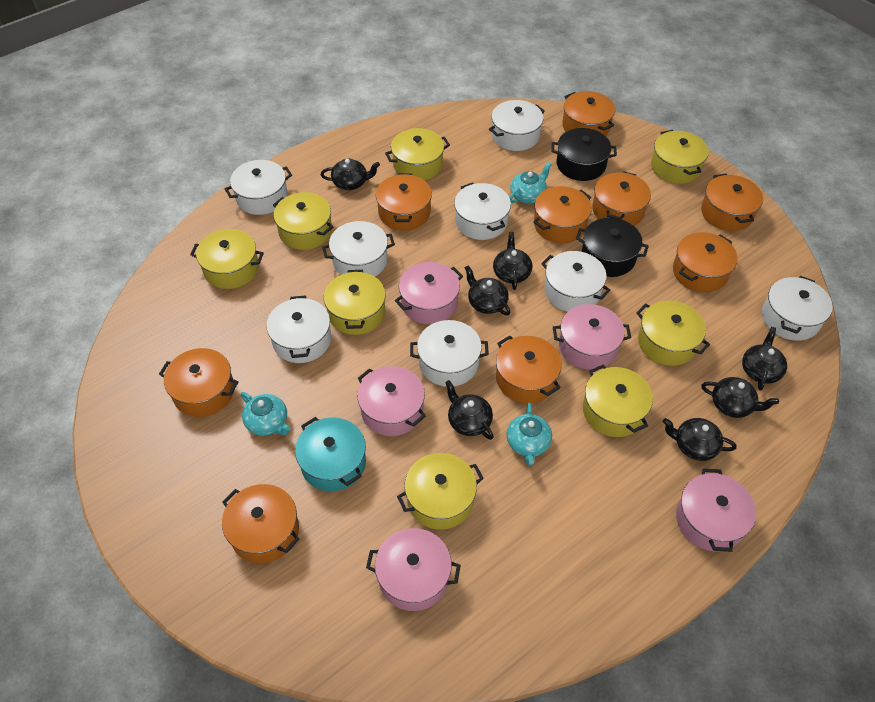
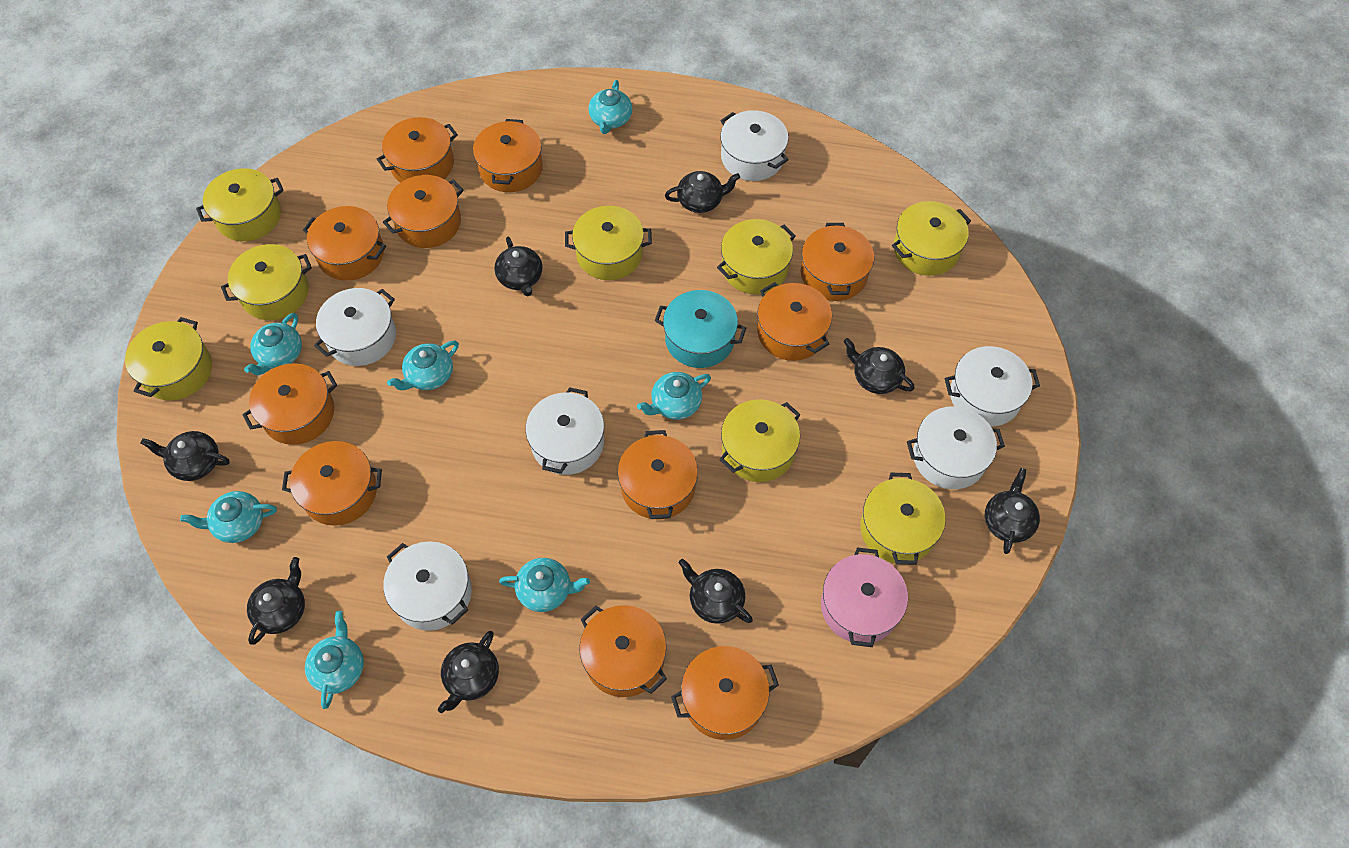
black pot: 2 -> 0
black teapot: 7 -> 8
orange pot: 9 -> 11
pink pot: 5 -> 1
turquoise teapot: 3 -> 7
white pot: 8 -> 6

